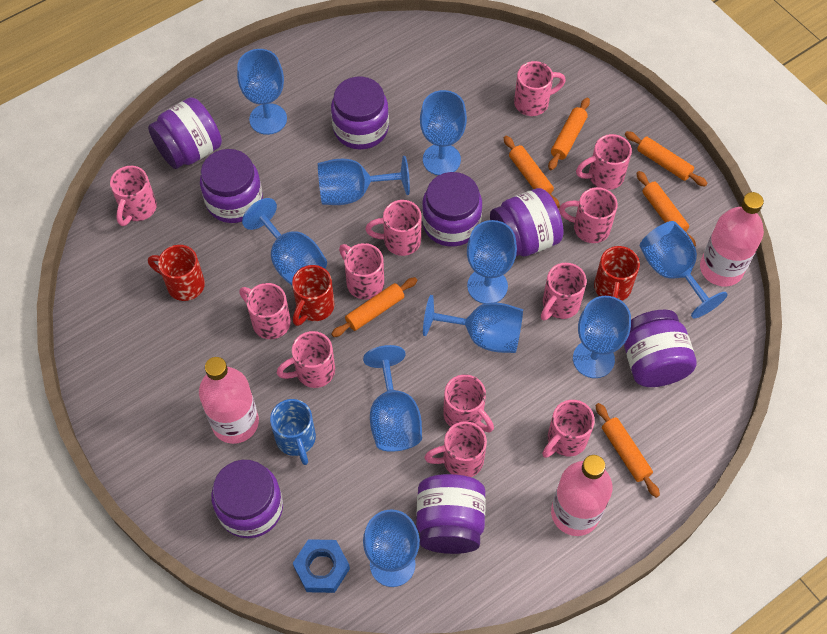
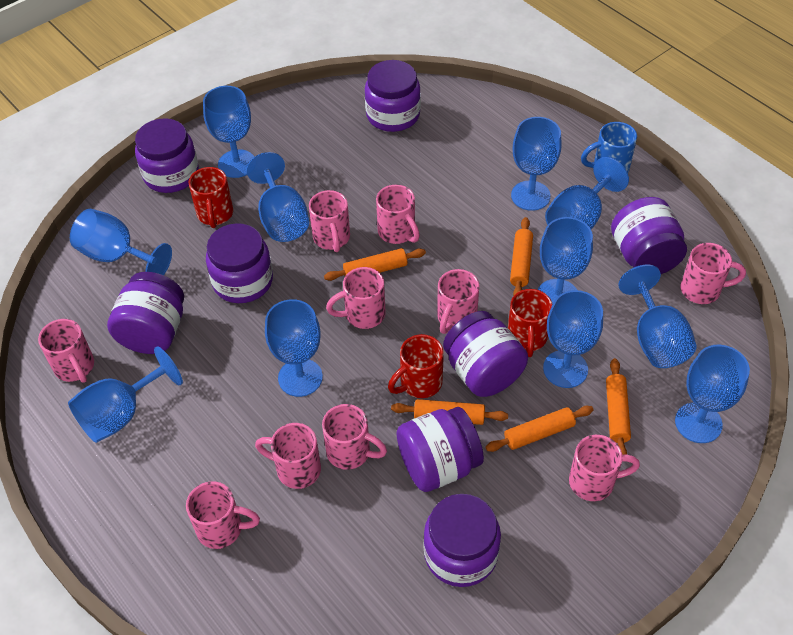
blue goblet: 10 -> 11
blue nut: 1 -> 0
orange rolling pin: 6 -> 5
pink bottle: 3 -> 0
pink mug: 12 -> 10

